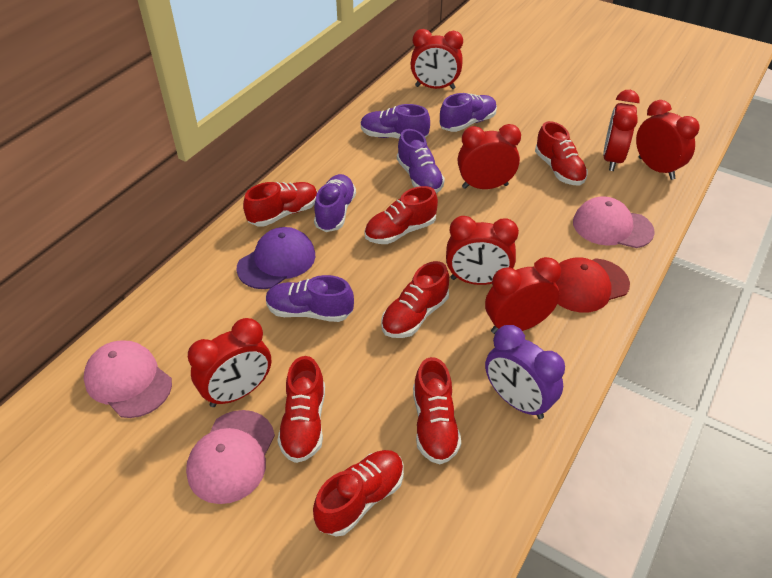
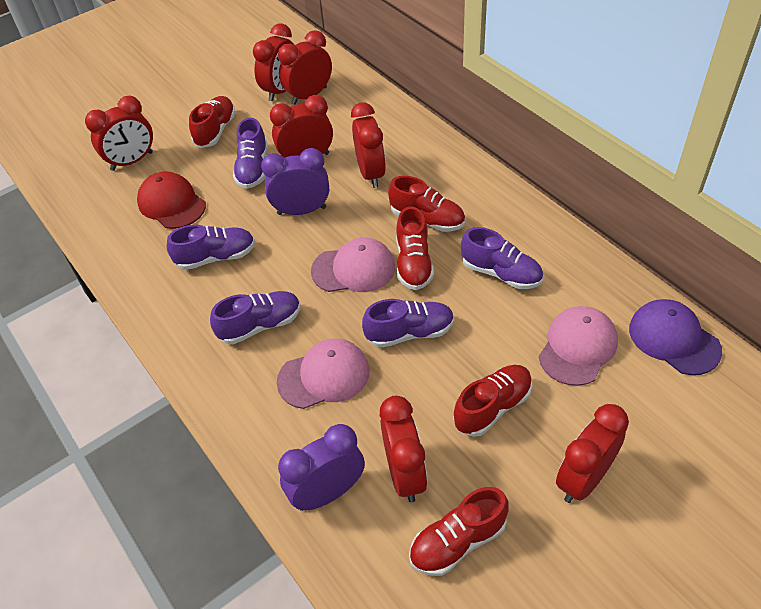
purple clock: 1 -> 2
red shoe: 7 -> 5

